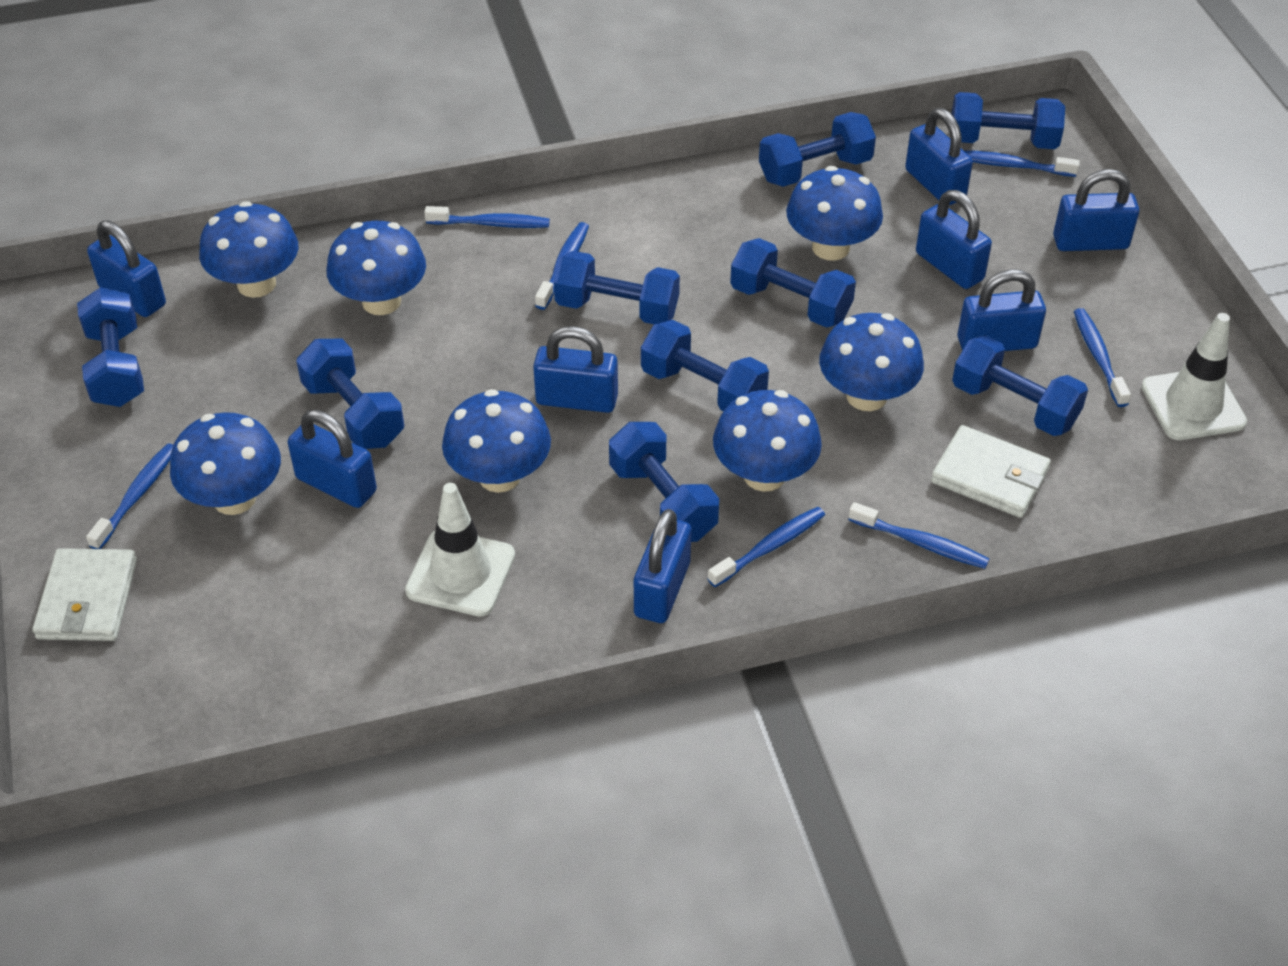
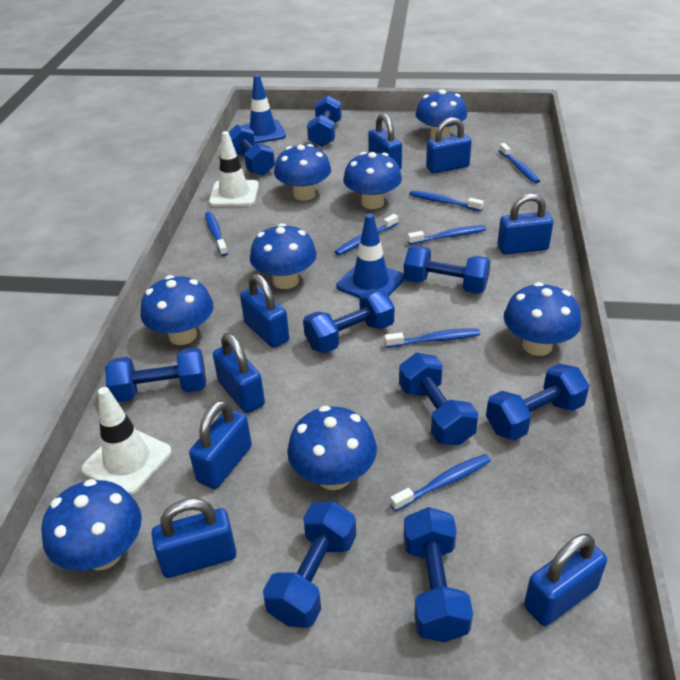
blue mushroom: 7 -> 8
blue traffic cone: 0 -> 2
white wallet: 2 -> 0

